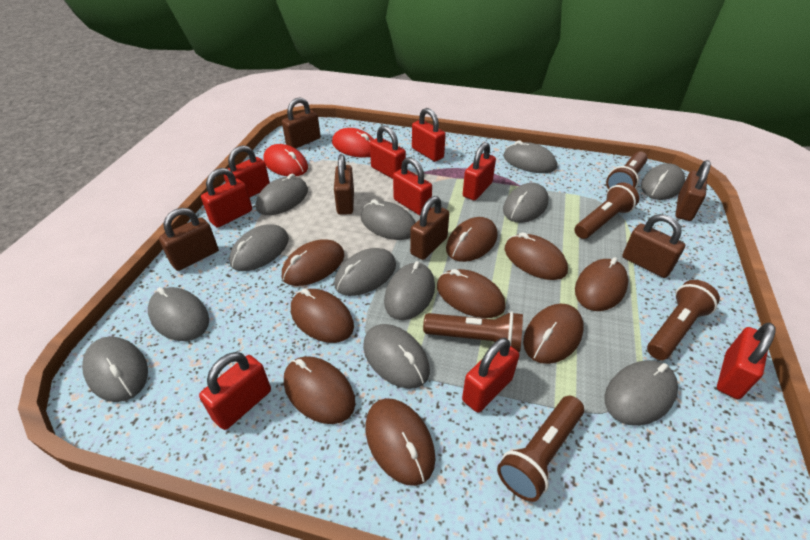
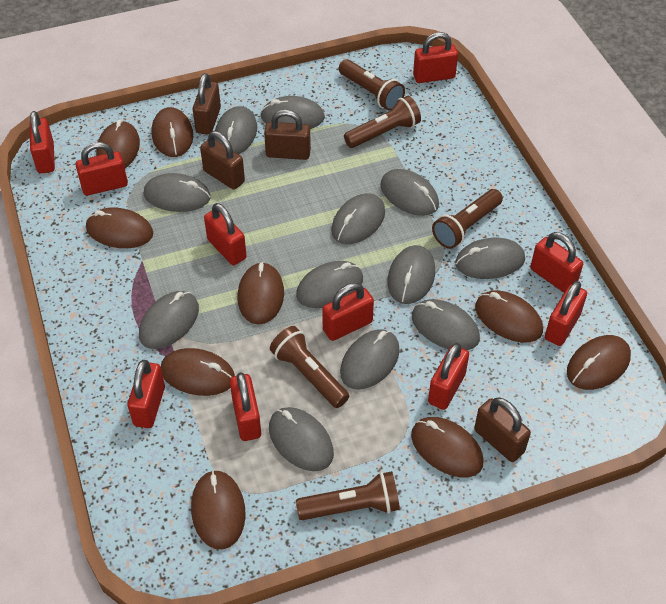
brown padlock: 6 -> 4
red mouse: 2 -> 0
red padlock: 9 -> 10

